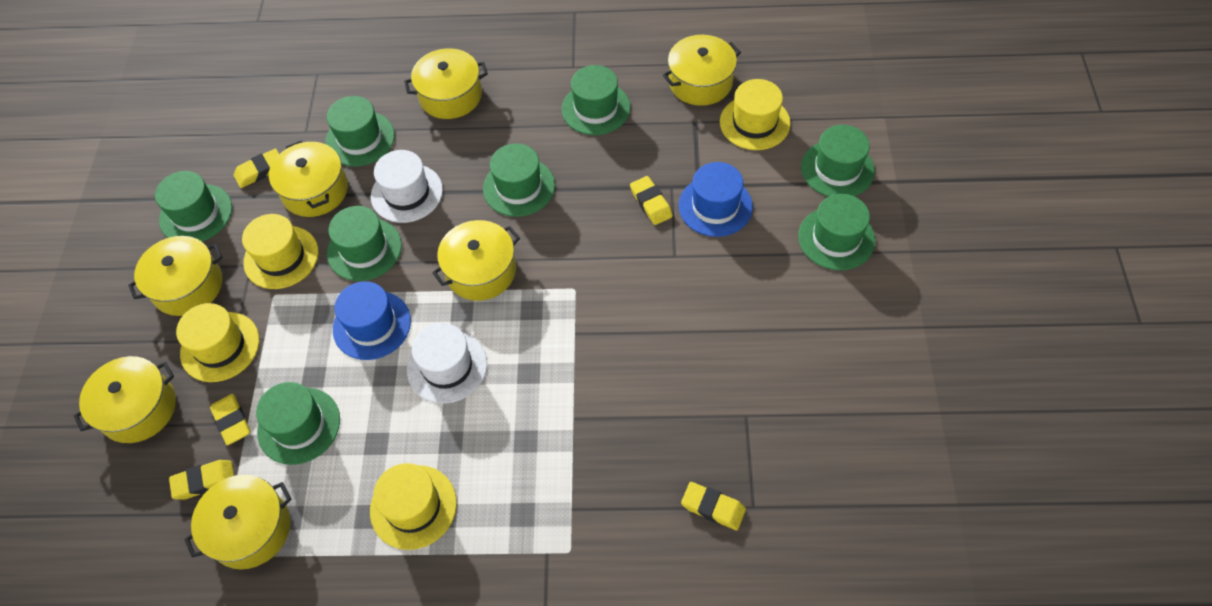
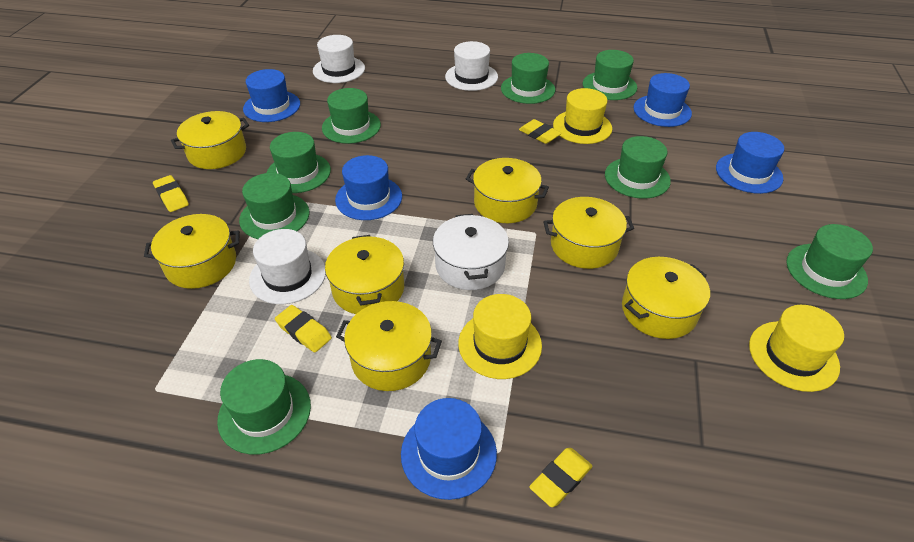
blue hat: 2 -> 5
white hat: 2 -> 3
white pot: 0 -> 1
yellow eraser: 5 -> 4
yellow hat: 4 -> 3

